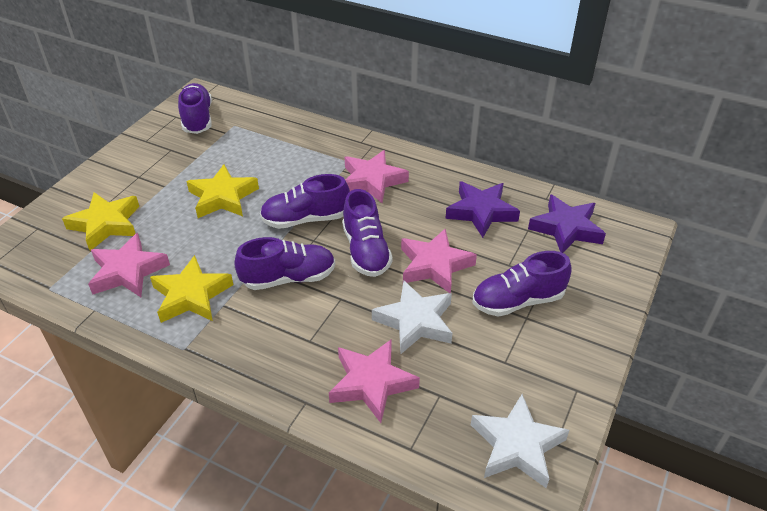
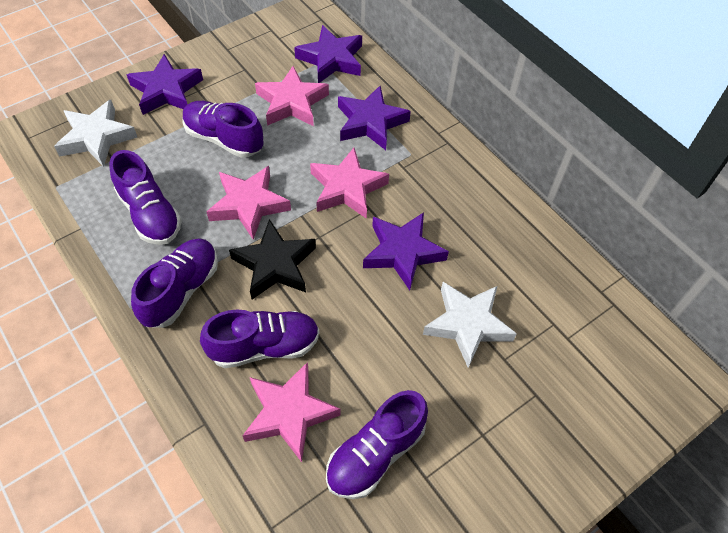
black star: 0 -> 1
purple star: 2 -> 4
yellow star: 3 -> 0

